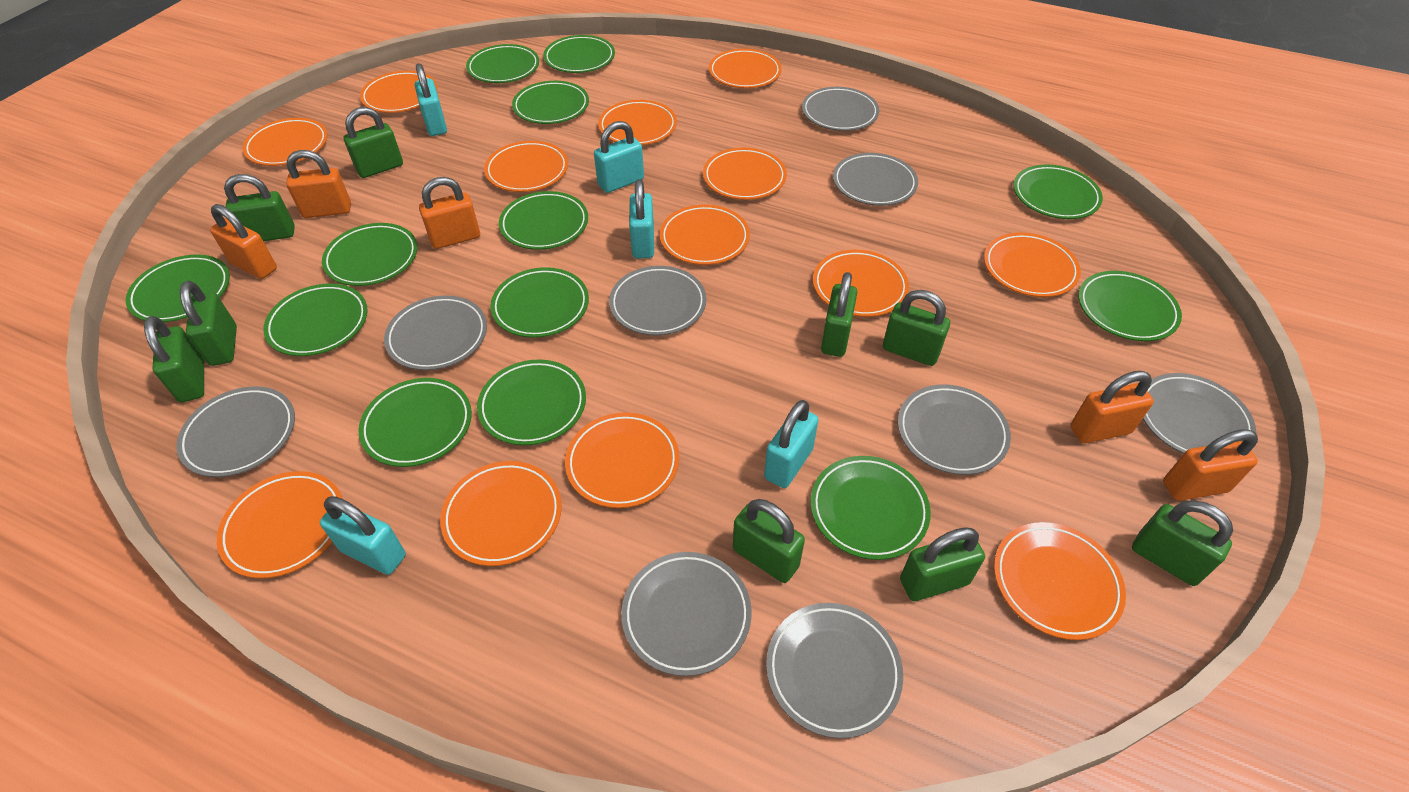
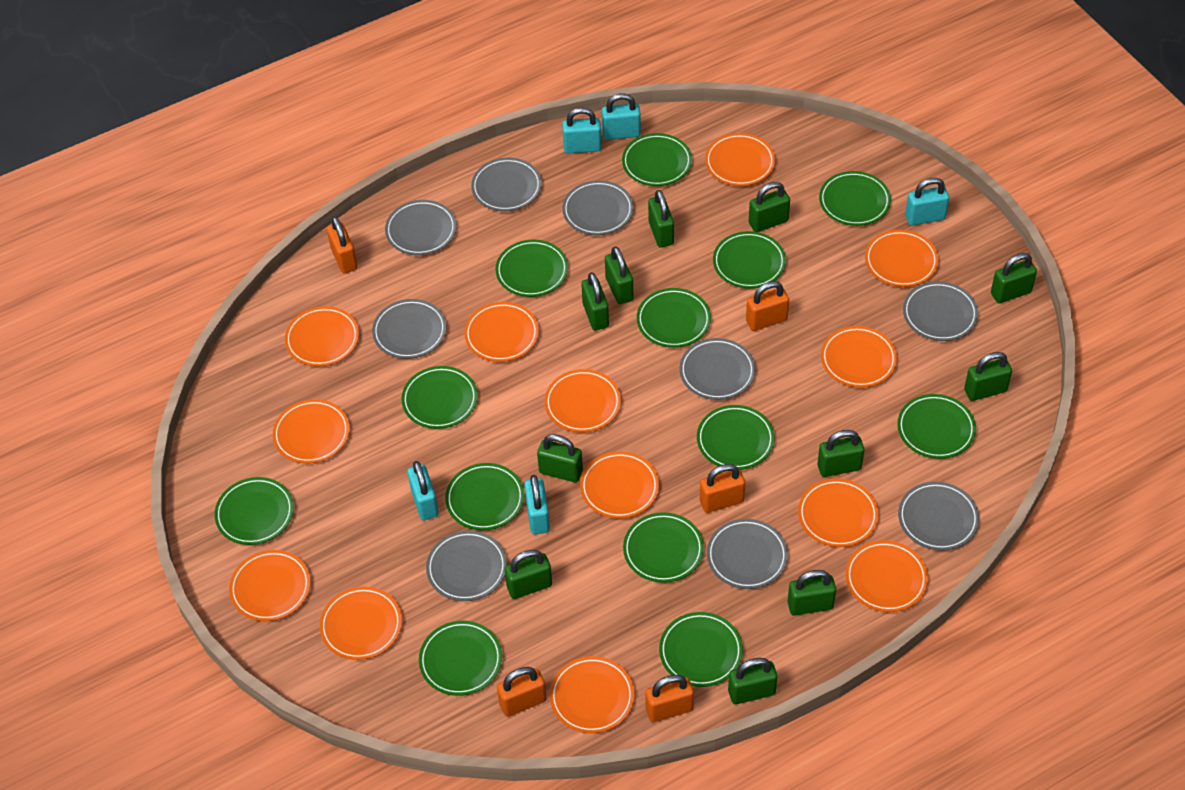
green padlock: 9 -> 11

